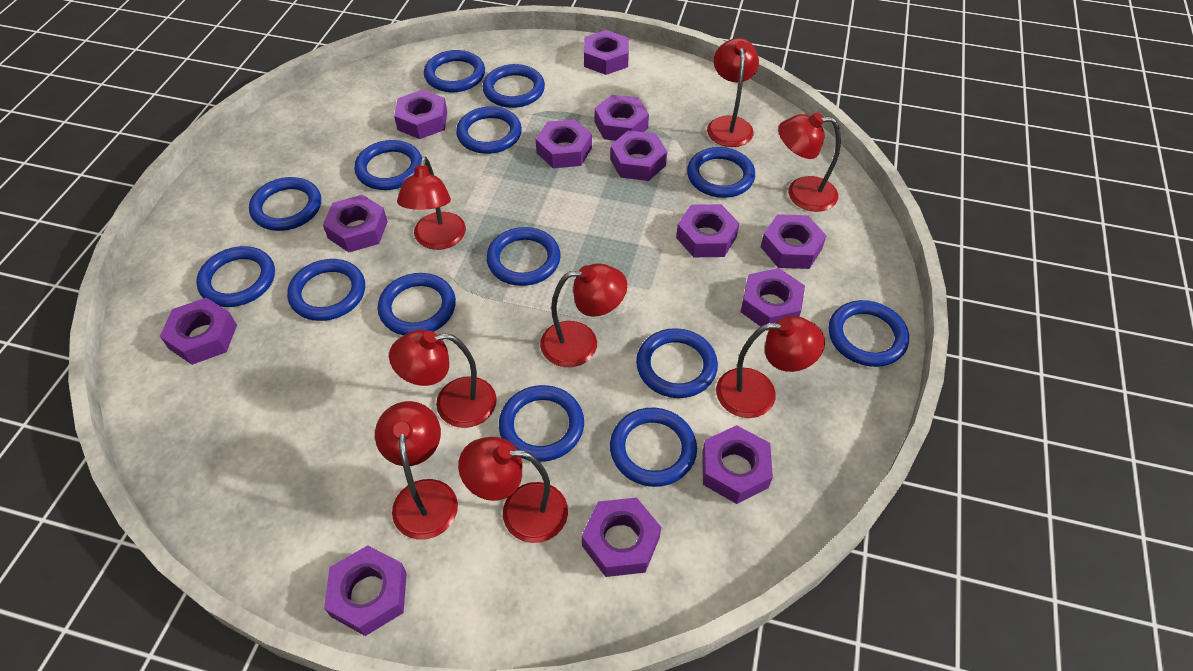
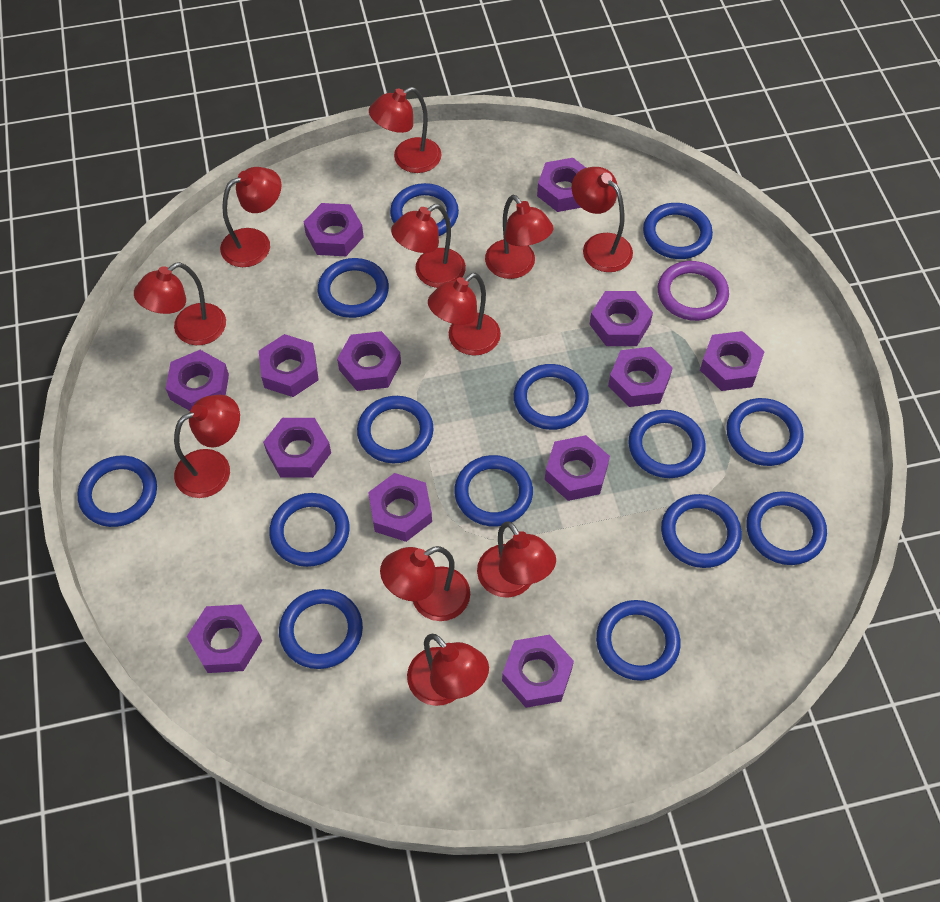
purple ring: 0 -> 1
red lamp: 8 -> 11

